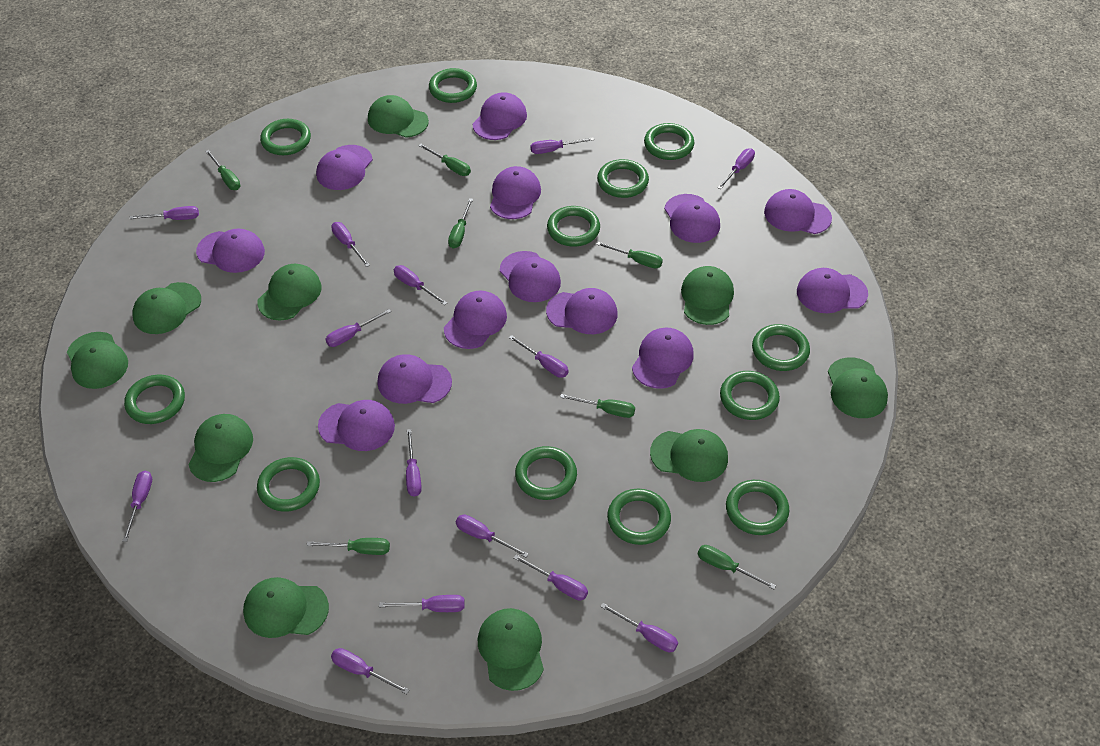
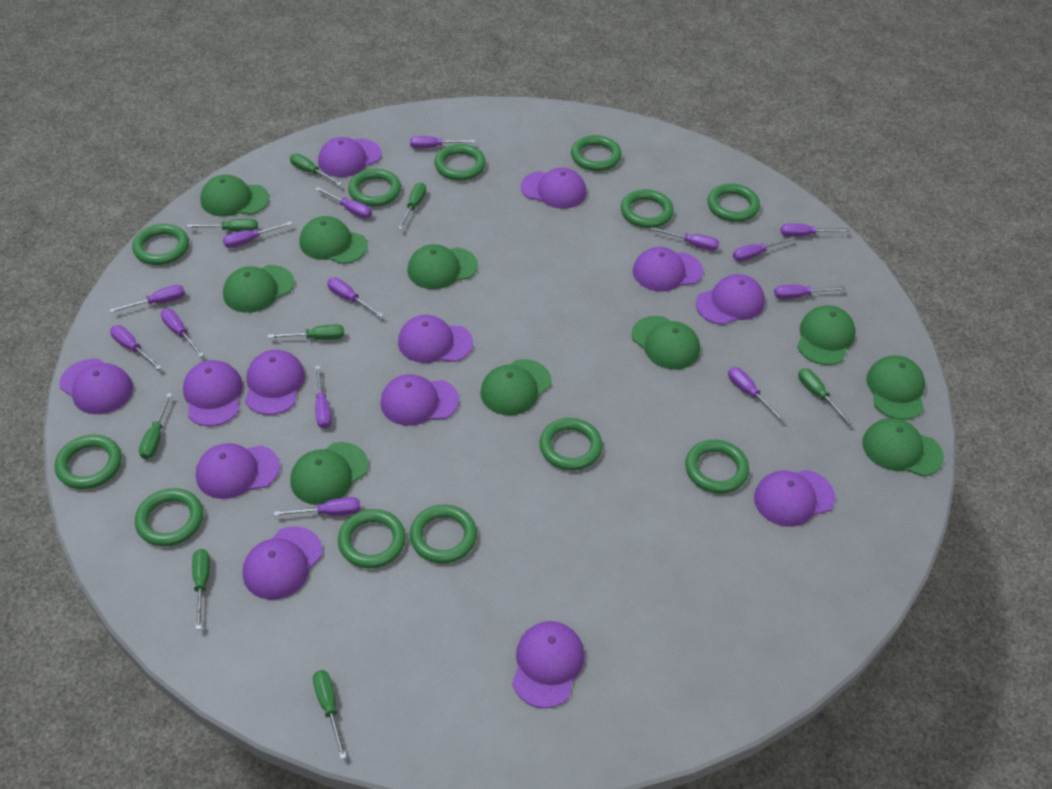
green screwdriver: 7 -> 8

